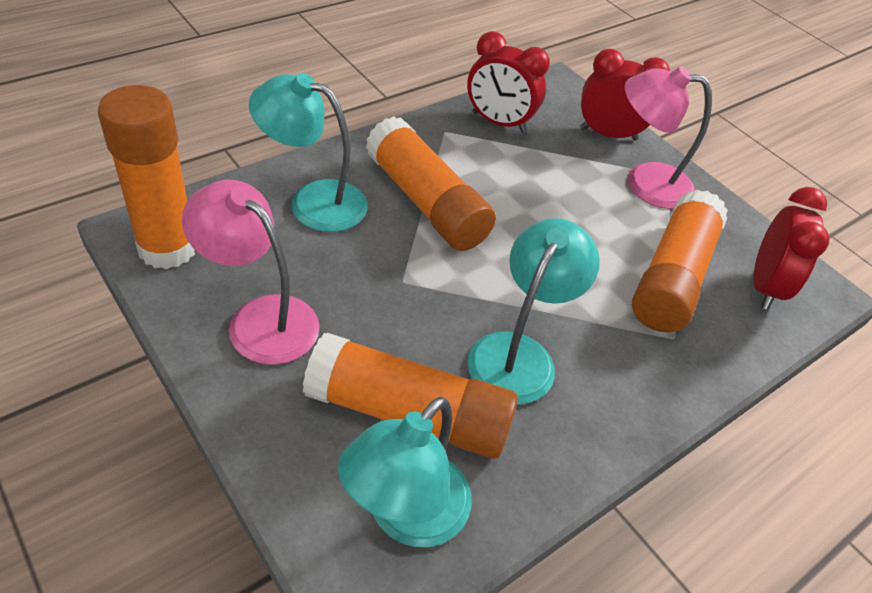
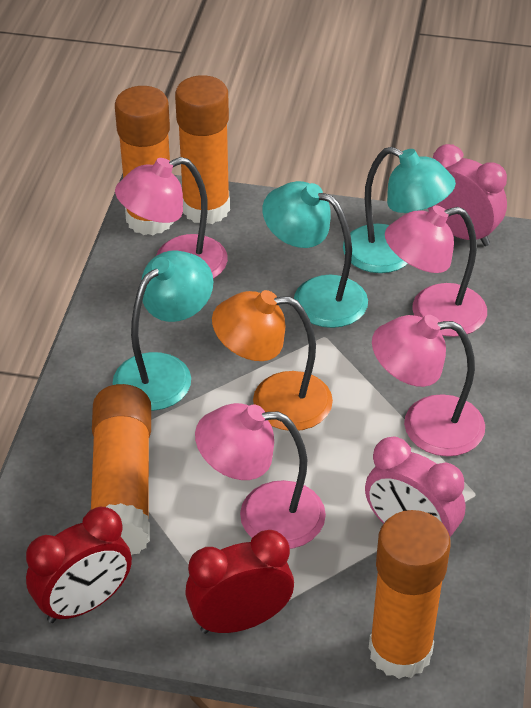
orange lamp: 0 -> 1
pink clock: 0 -> 2
pink lamp: 2 -> 4
red clock: 3 -> 2

